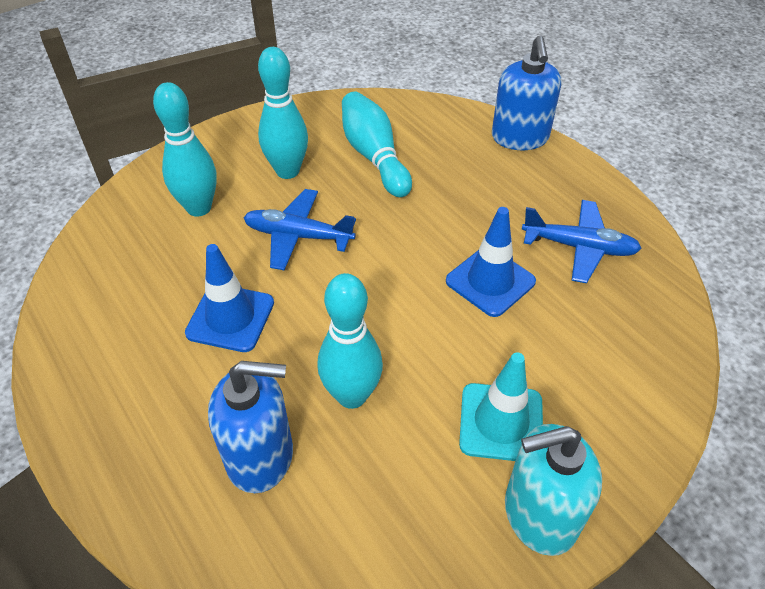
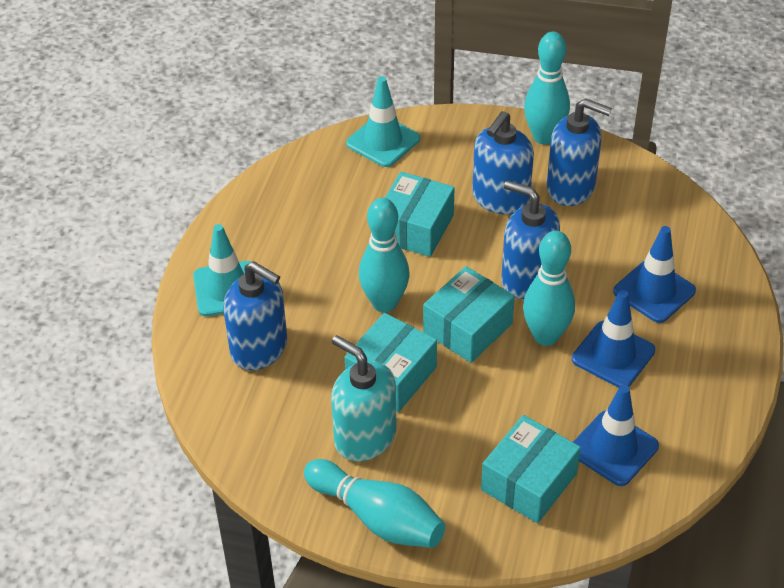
blue plane: 2 -> 0
blue soap dispenser: 2 -> 4
blue traffic cone: 2 -> 3
turquoise box: 0 -> 4
turquoise traffic cone: 1 -> 2

